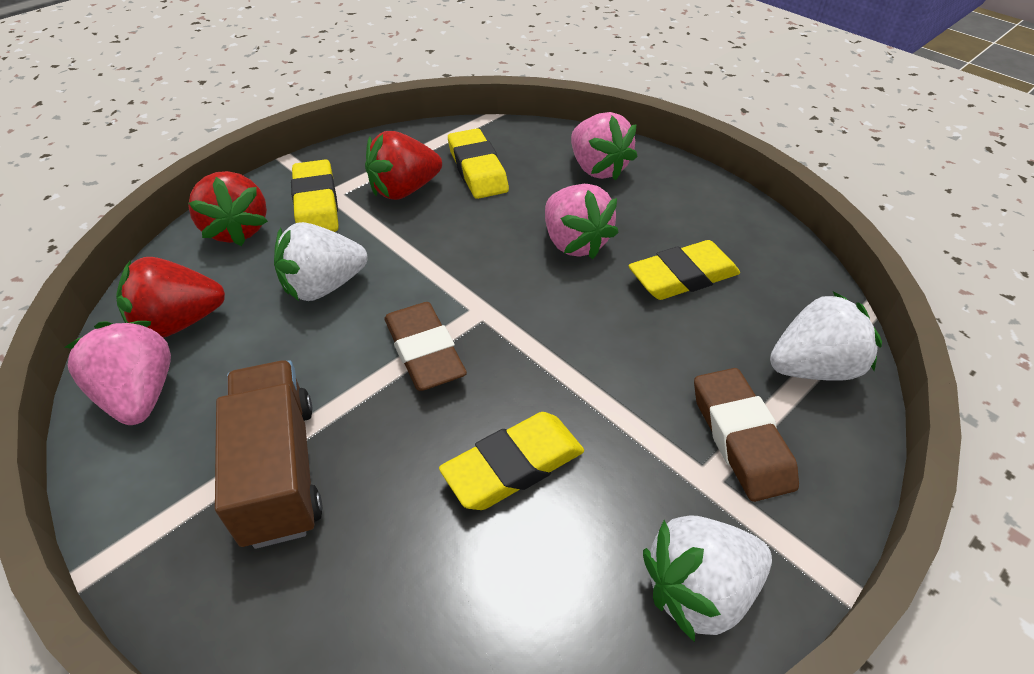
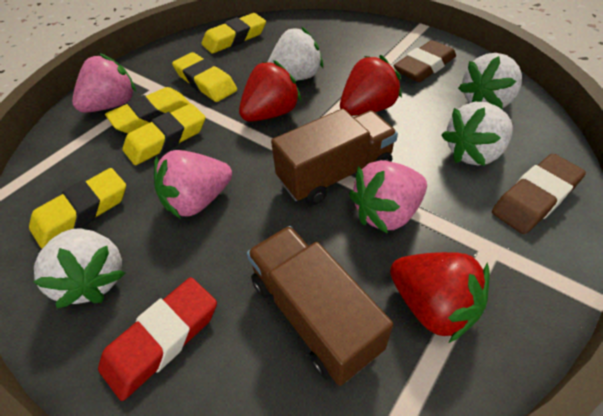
brown truck: 1 -> 2
red eraser: 0 -> 1
white strawberry: 3 -> 4
yellow eraser: 4 -> 5

